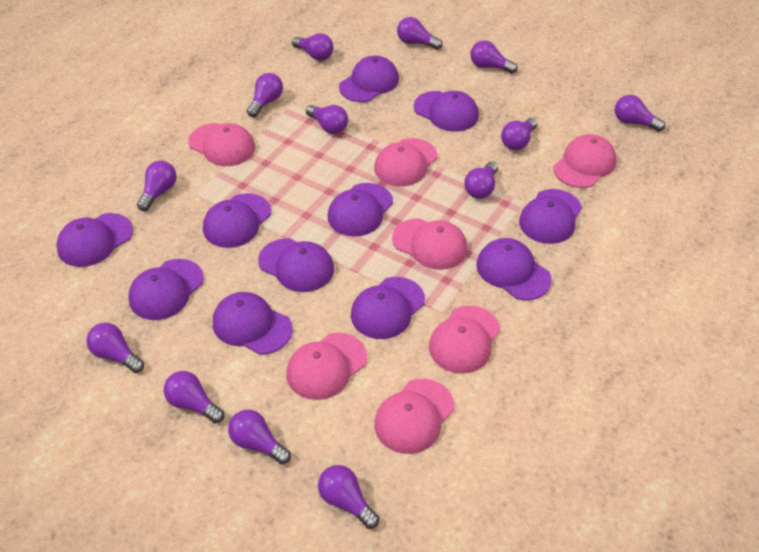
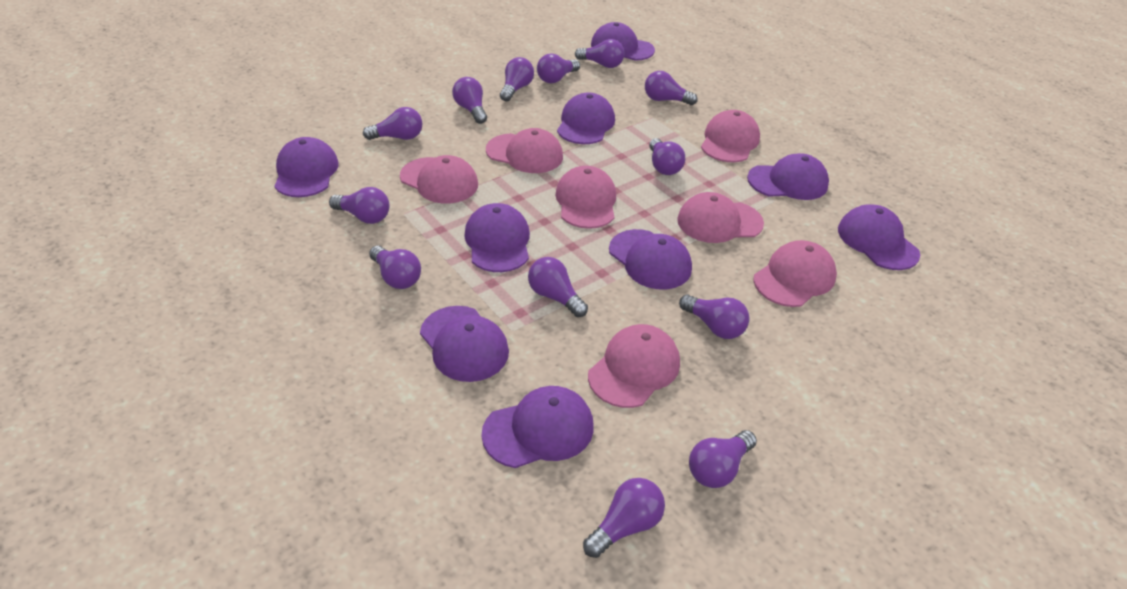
purple cap: 11 -> 9

